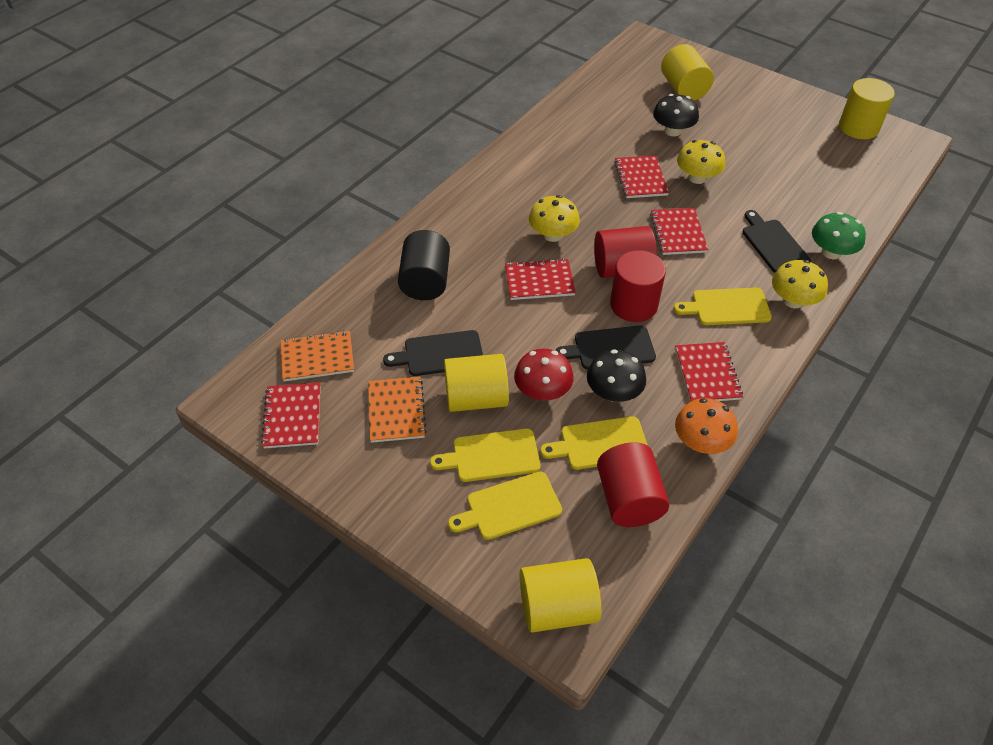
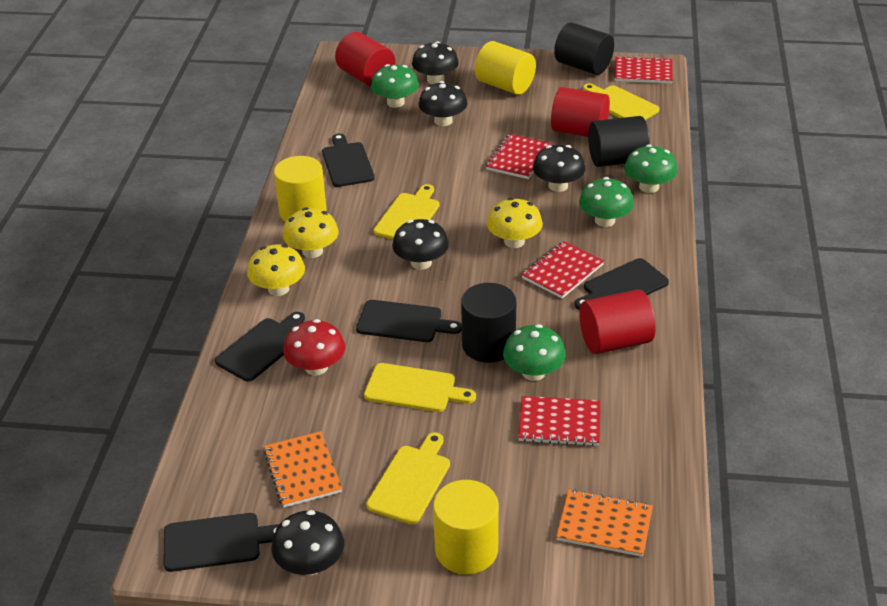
black cutting board: 3 -> 5
black cylinder: 1 -> 3
black mushroom: 2 -> 5
green mushroom: 1 -> 4
orange mushroom: 1 -> 0
red notebook: 5 -> 4
yellow cylinder: 4 -> 3

